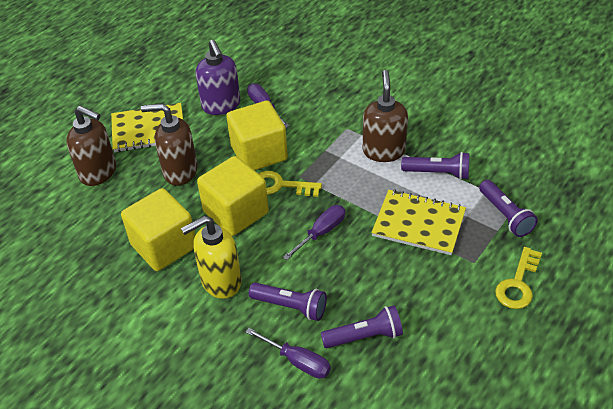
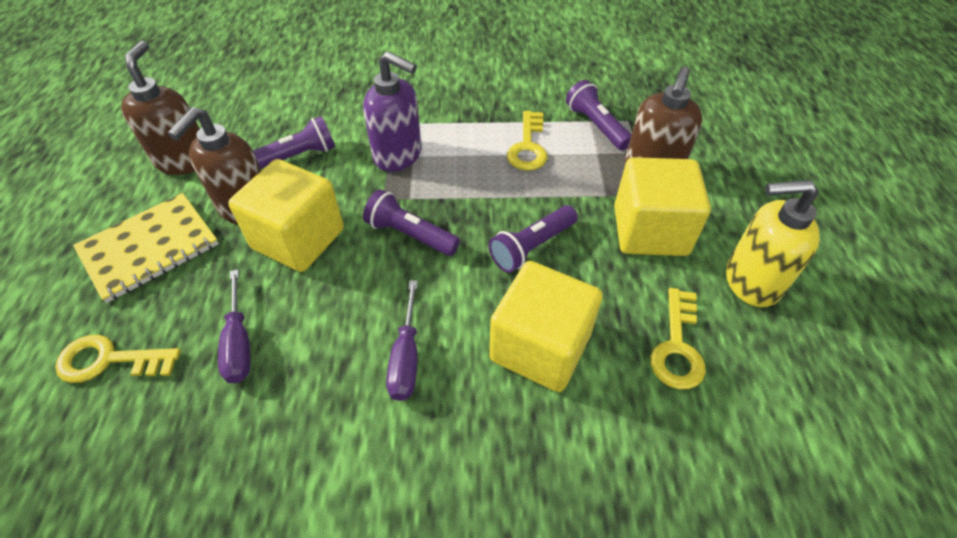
purple screwdriver: 3 -> 2
yellow key: 2 -> 3
yellow notebook: 2 -> 1

